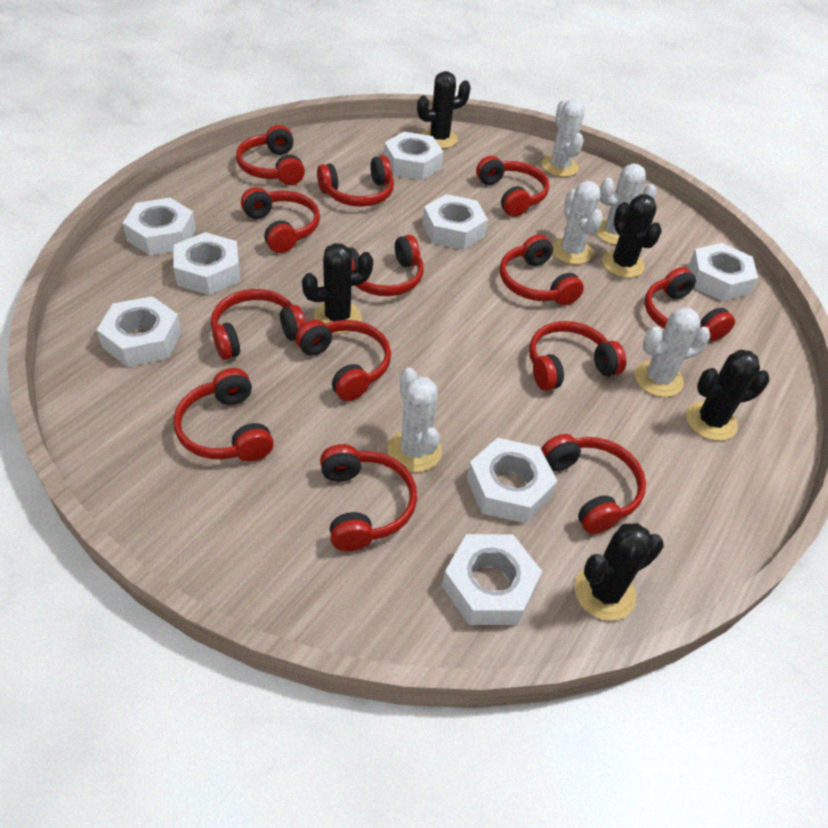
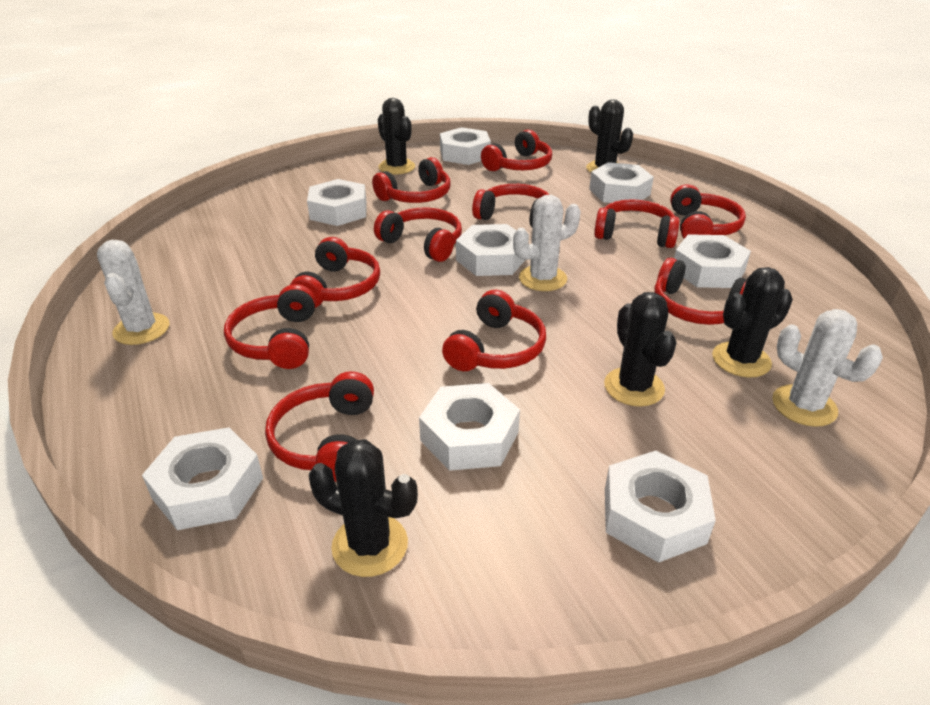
red headphones: 13 -> 11
white cactus: 5 -> 3

